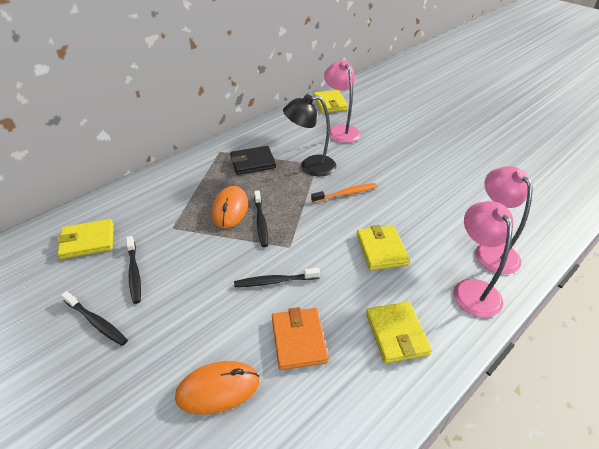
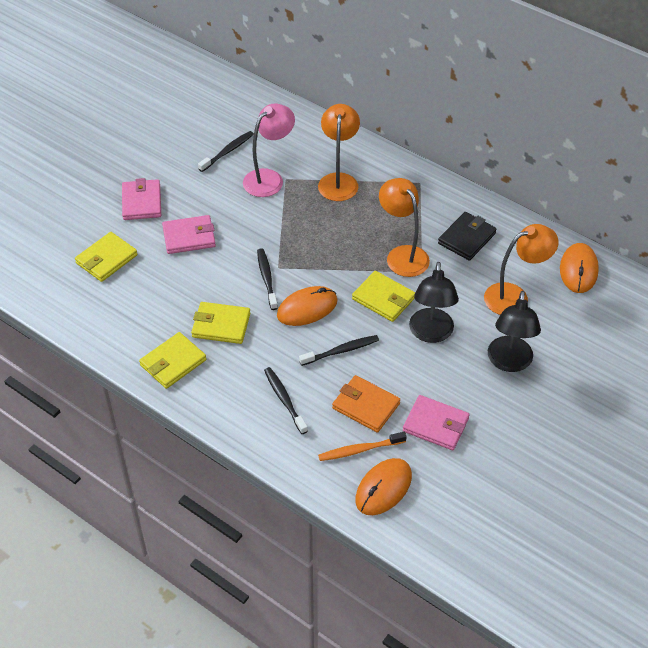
black lamp: 1 -> 2
orange lamp: 0 -> 3
orange mouse: 2 -> 3
pink lamp: 3 -> 1
pink wallet: 0 -> 3

